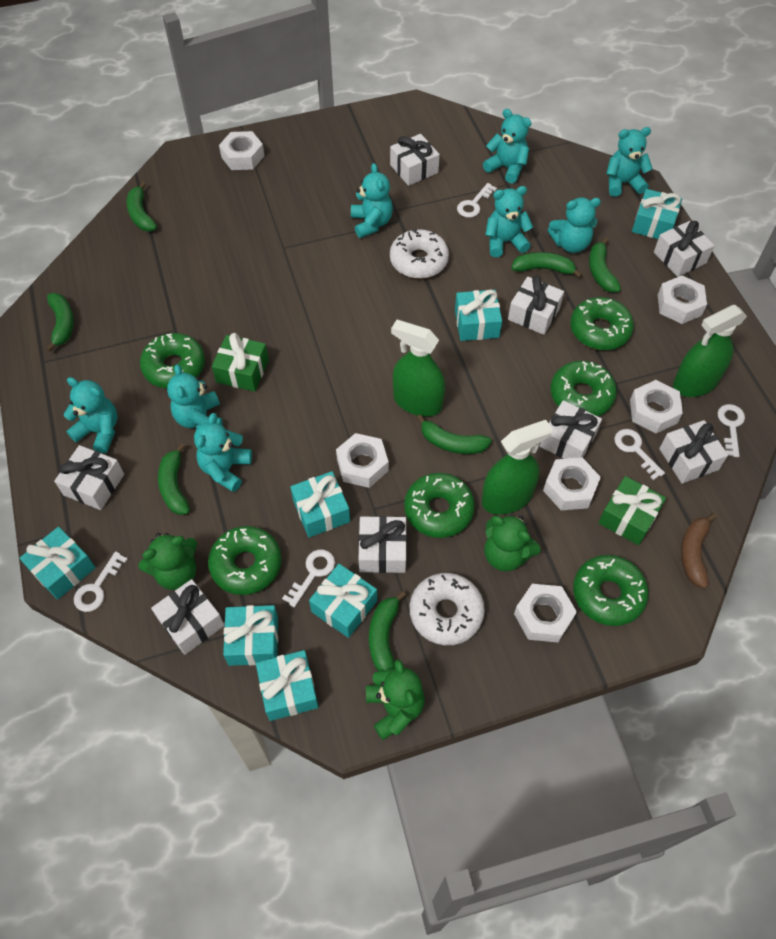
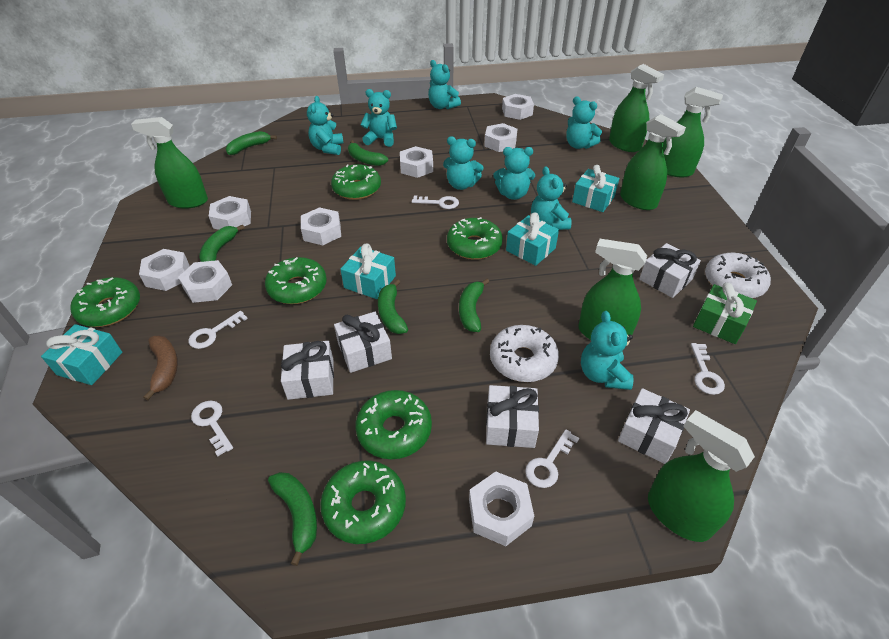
green banana: 7 -> 6
green gift: 2 -> 1
green spray bottle: 3 -> 6
green teddy bear: 3 -> 0
turquoise gift: 7 -> 4
white gift: 8 -> 5
white nut: 6 -> 8

